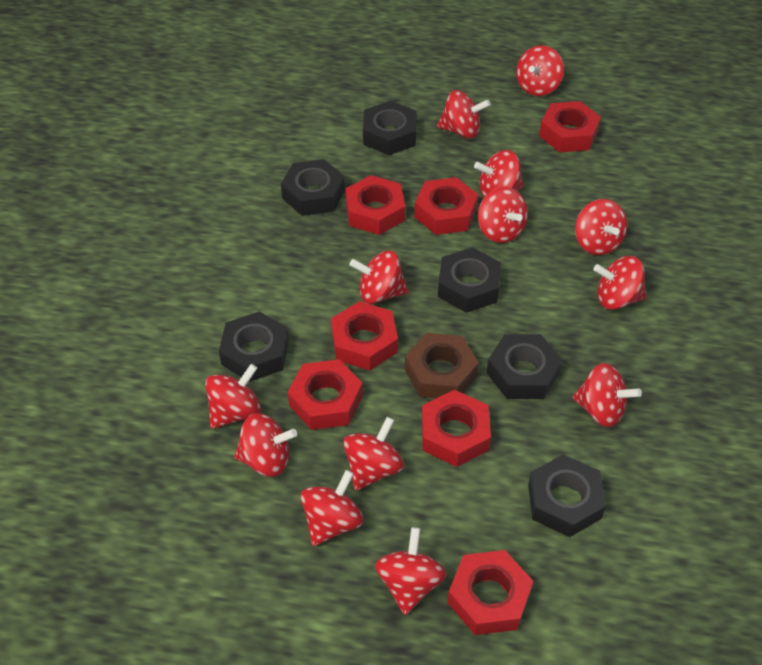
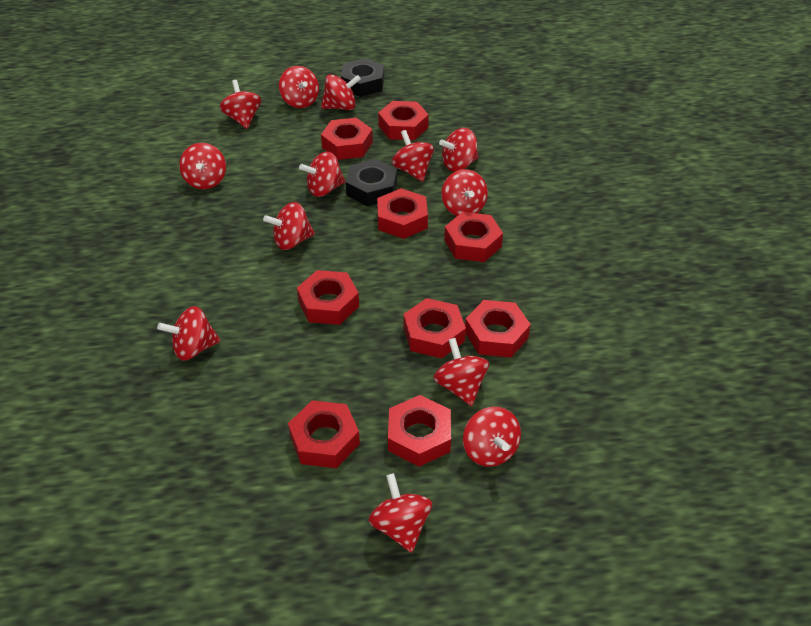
black nut: 6 -> 2
brown nut: 1 -> 0
red nut: 7 -> 9

